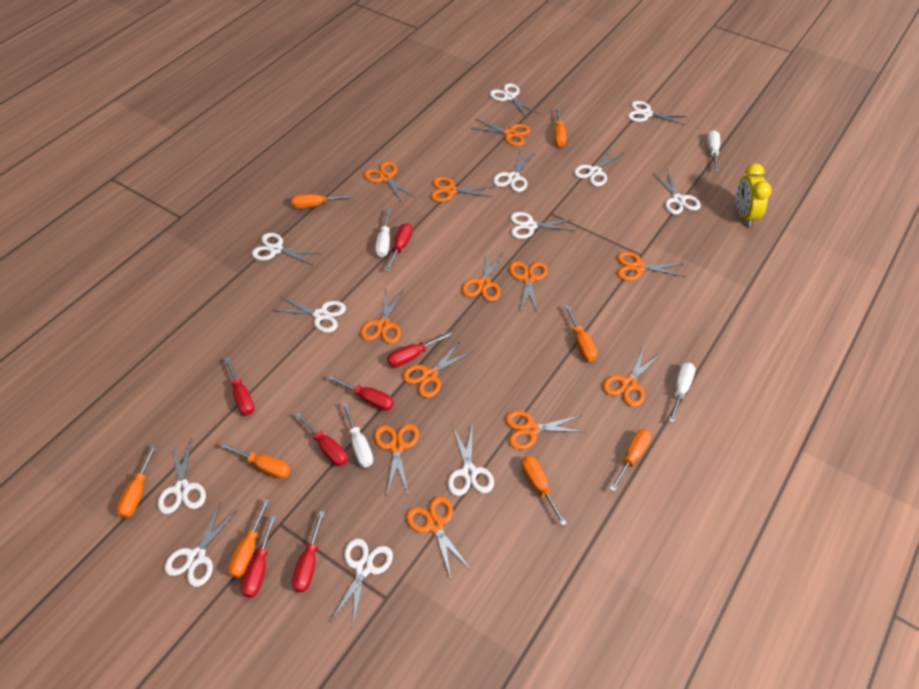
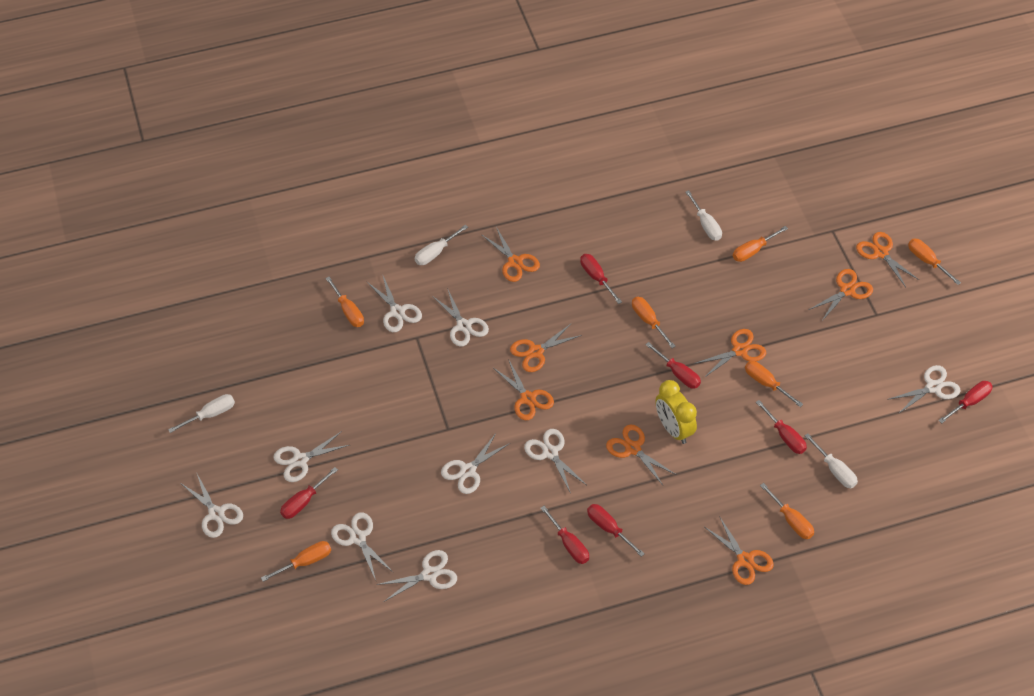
orange scissors: 12 -> 8
orange screwdriver: 8 -> 7
white scissors: 12 -> 9

